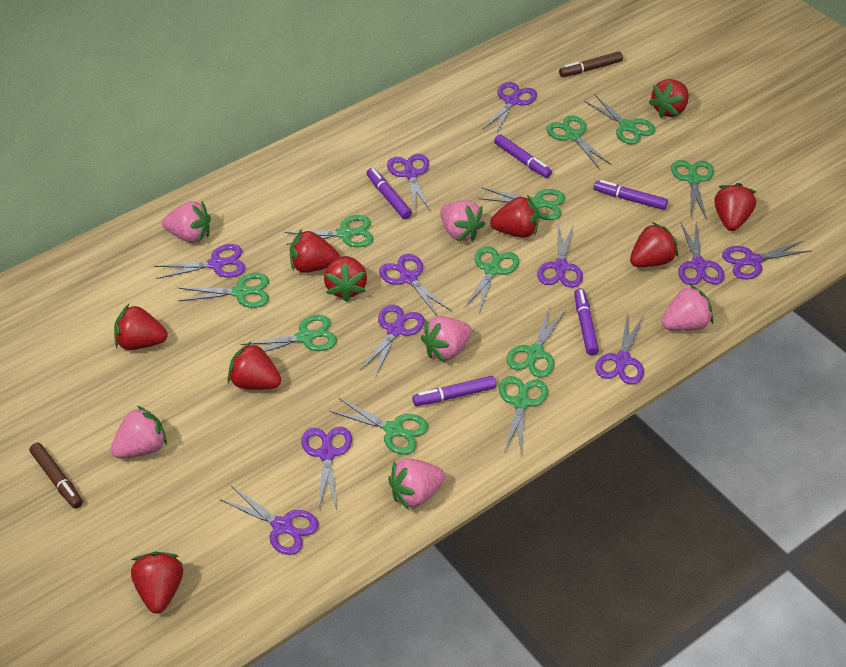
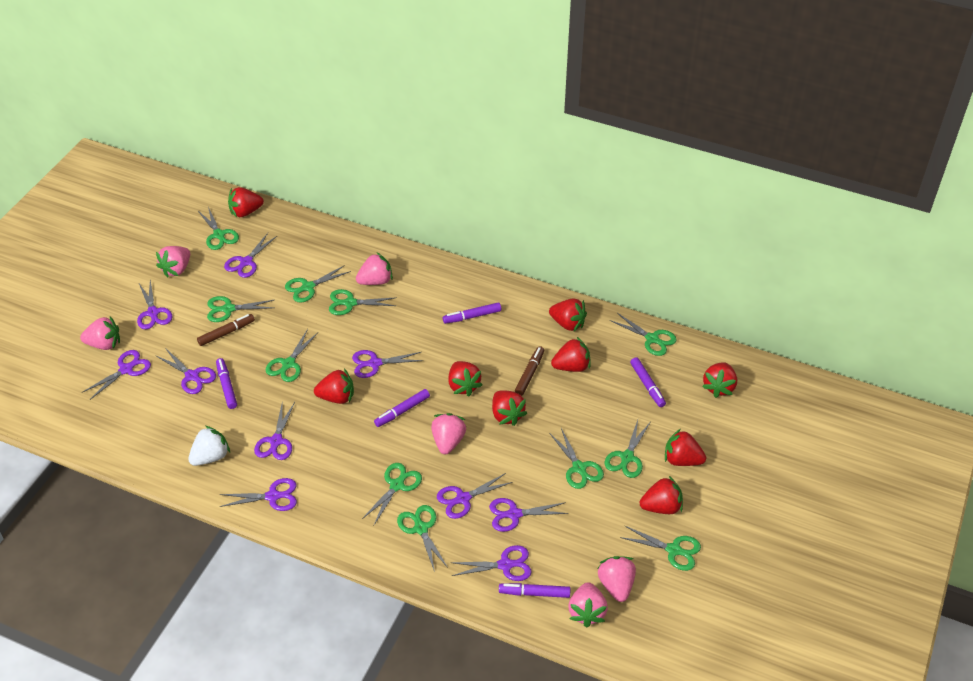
purple scissors: 11 -> 10
white strawberry: 0 -> 1

